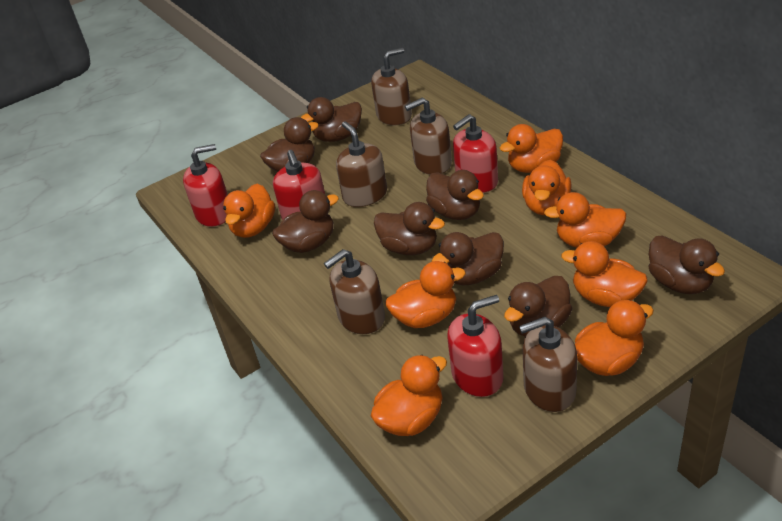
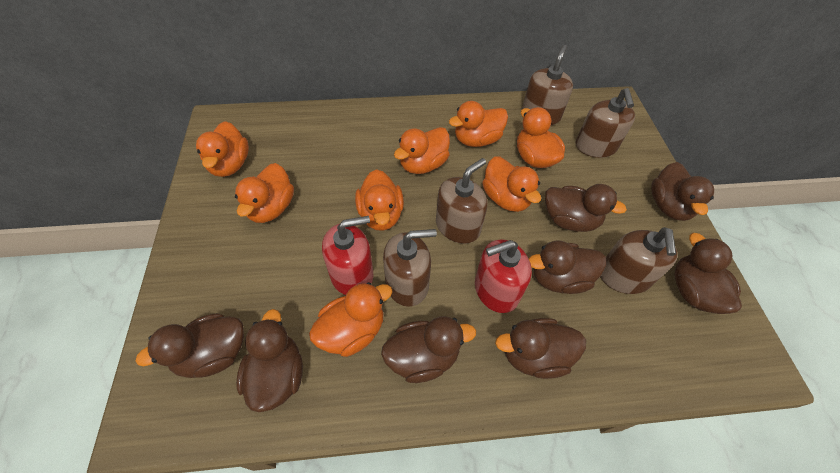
red soap dispenser: 4 -> 2

